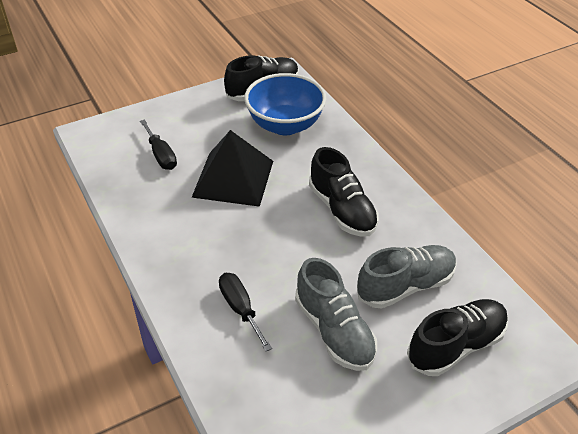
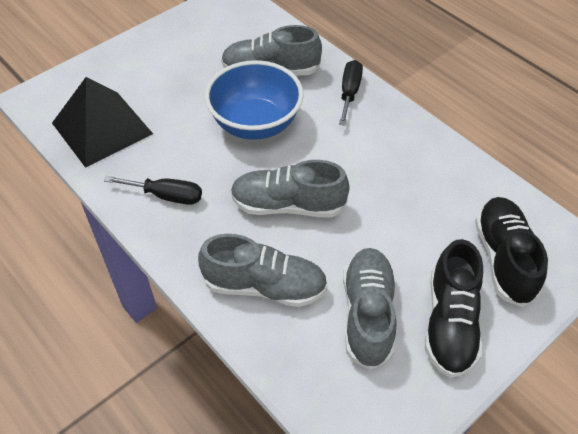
black shoe: 3 -> 2
grey shoe: 2 -> 4

